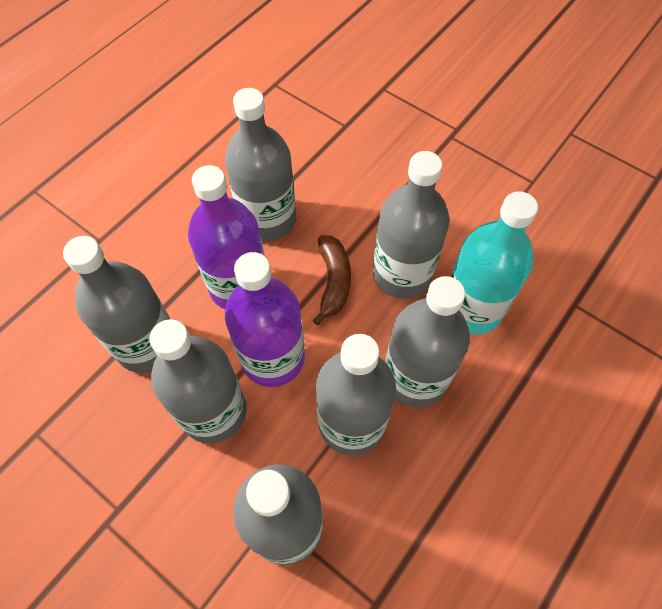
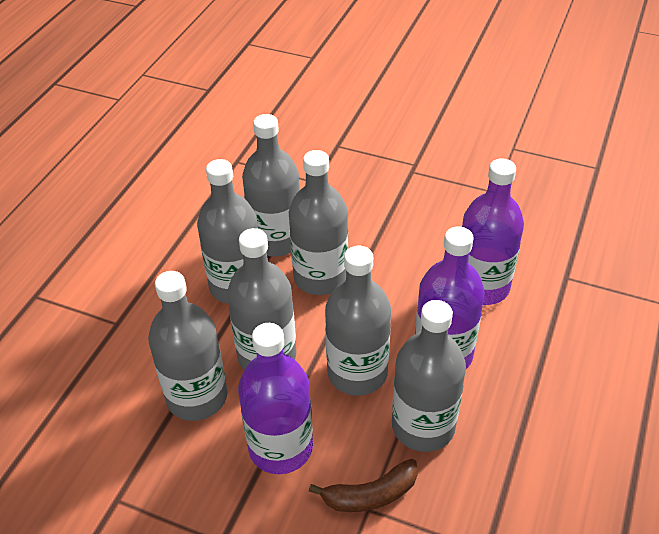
purple bottle: 2 -> 3
turquoise bottle: 1 -> 0

